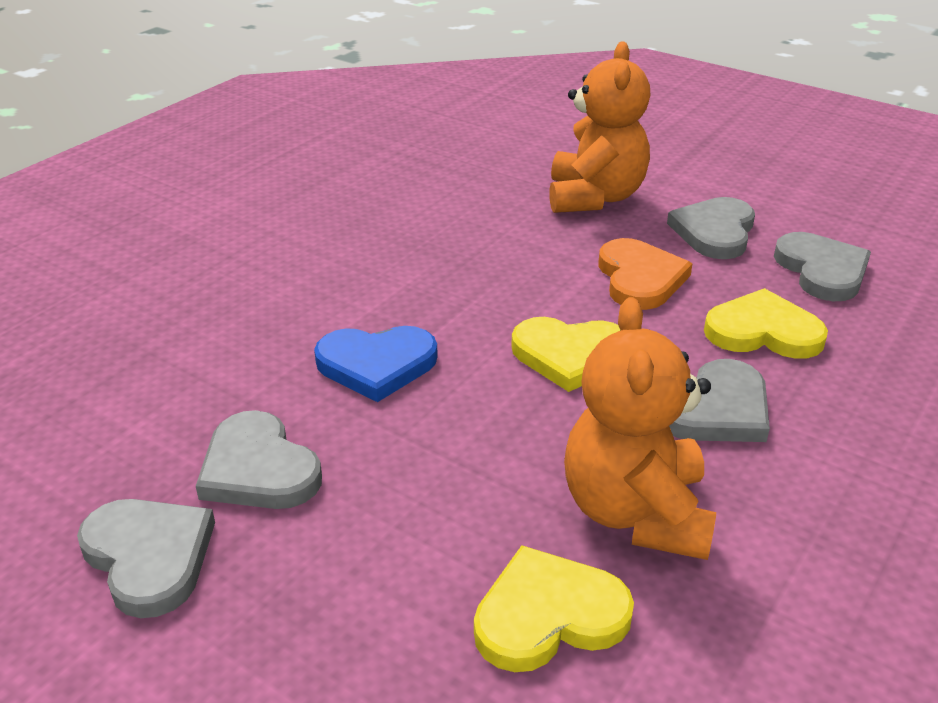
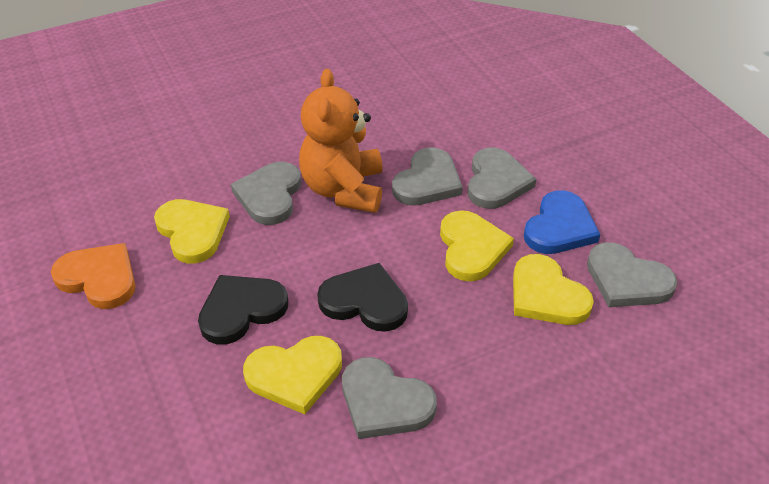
black heart: 0 -> 2
orange teddy bear: 2 -> 1
yellow heart: 3 -> 4

